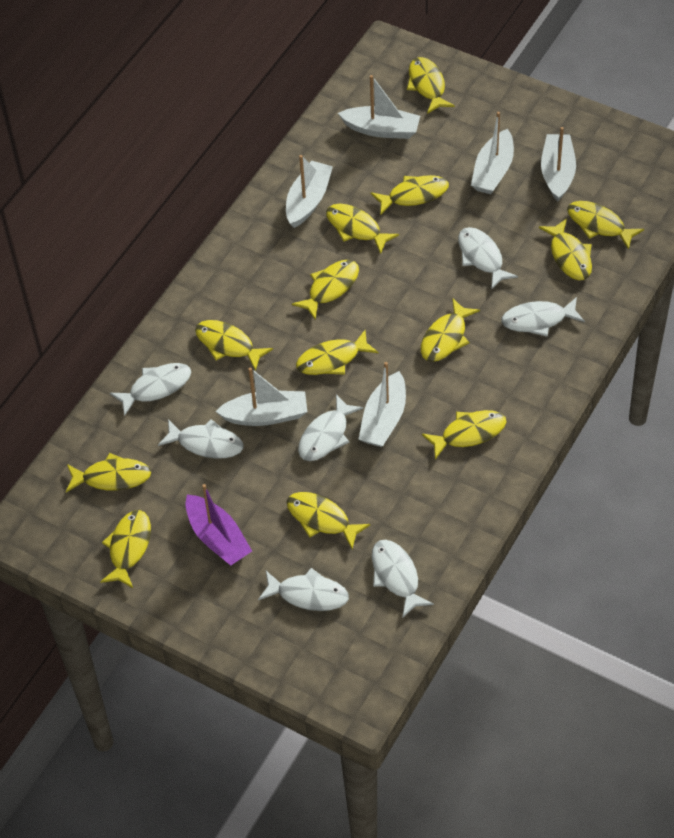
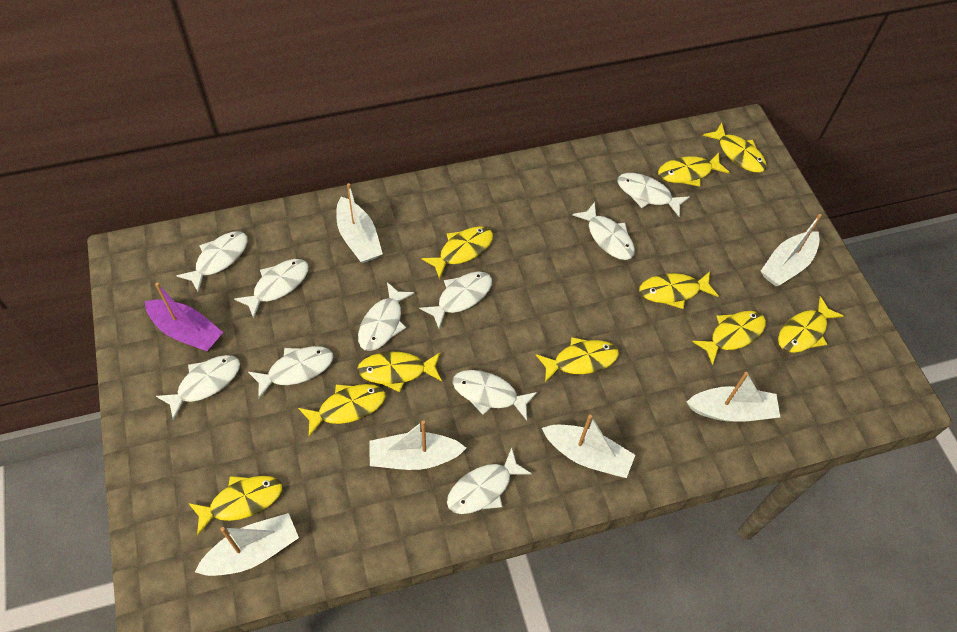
white fish: 7 -> 10
yellow fish: 13 -> 10

